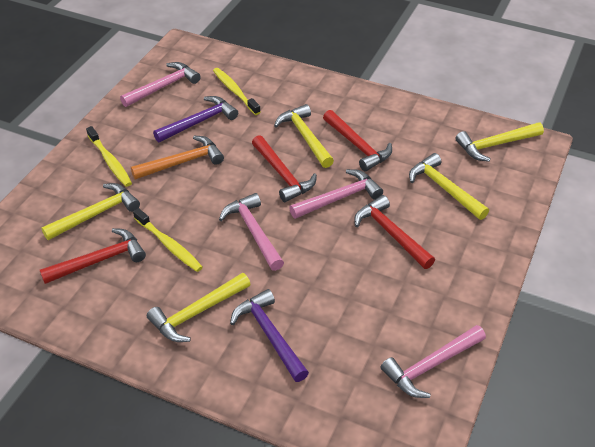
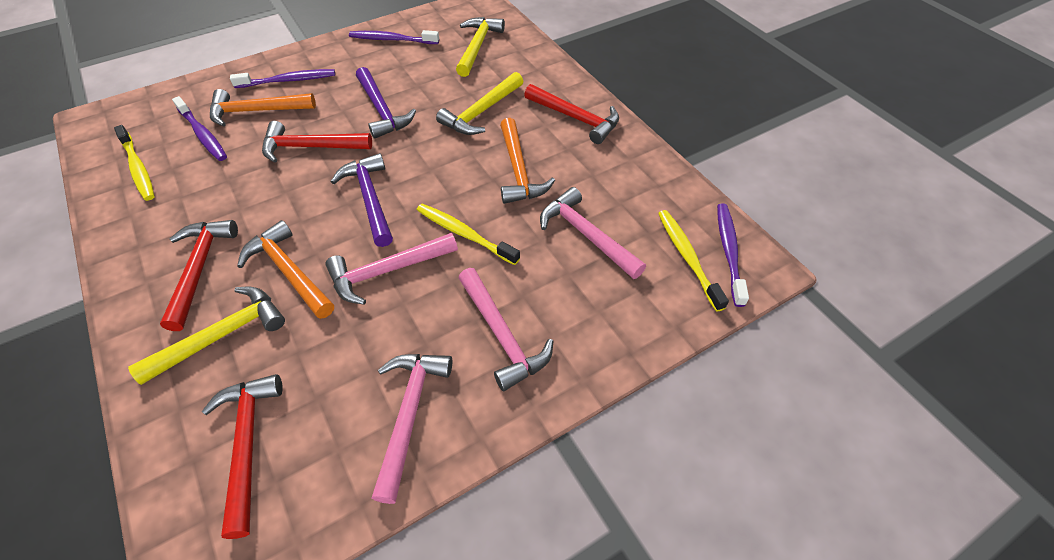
orange hammer: 1 -> 3
purple toothbrush: 0 -> 4
yellow hammer: 5 -> 3

